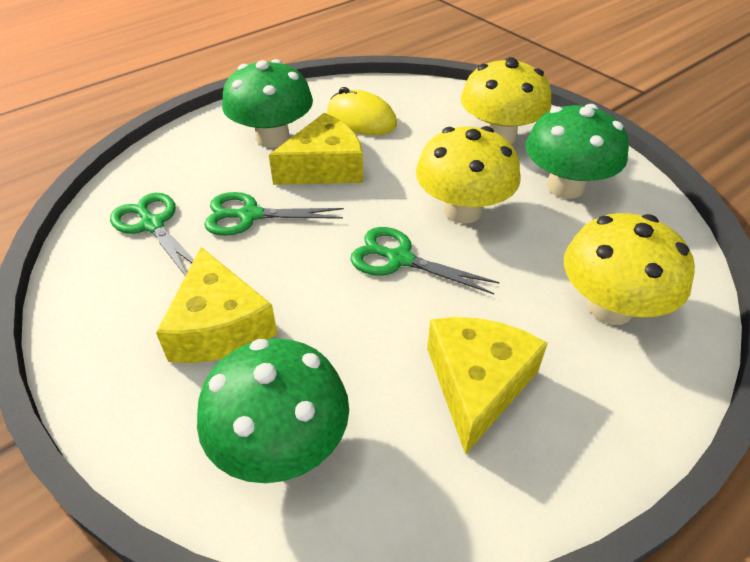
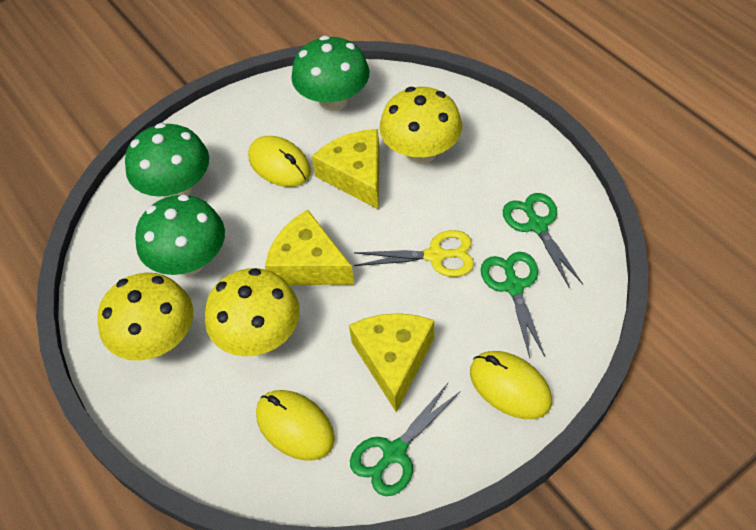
yellow mouse: 1 -> 3
yellow scissors: 0 -> 1

